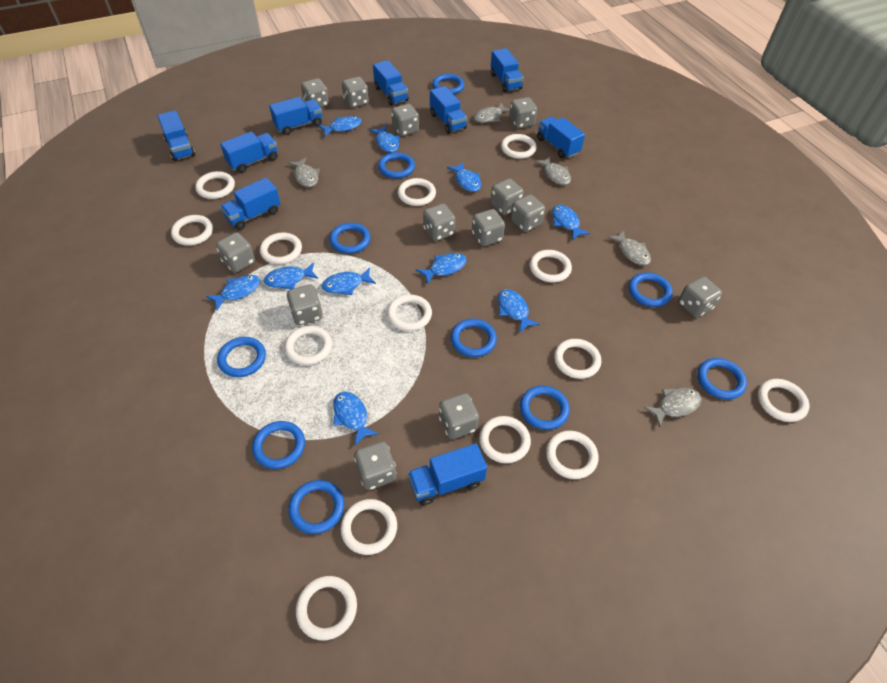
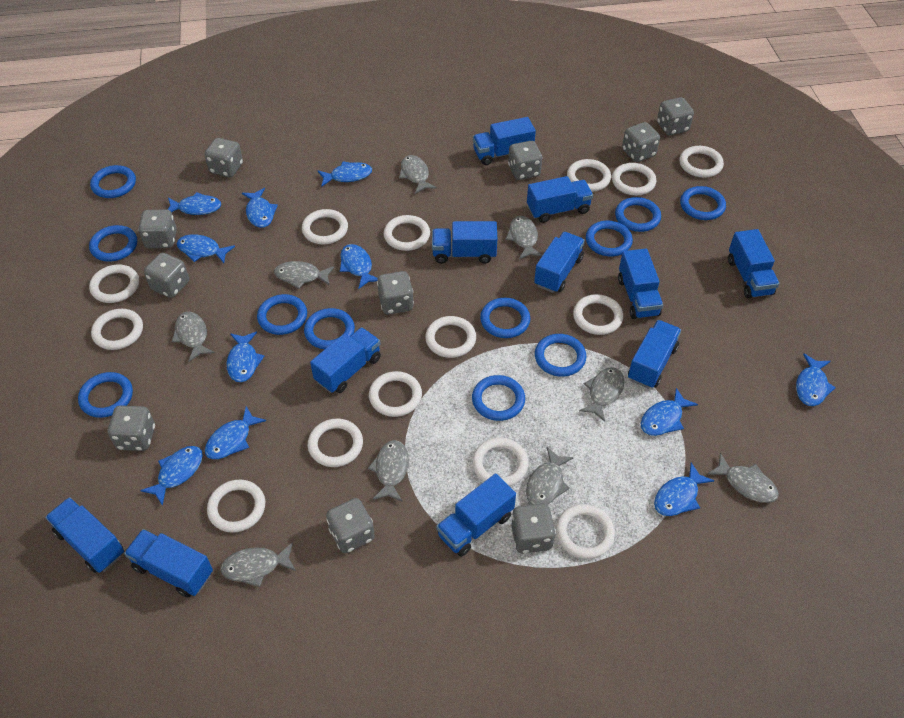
blue fish: 10 -> 11
blue ring: 10 -> 11
blue truck: 9 -> 11
grey dice: 13 -> 10
grey fish: 5 -> 9

